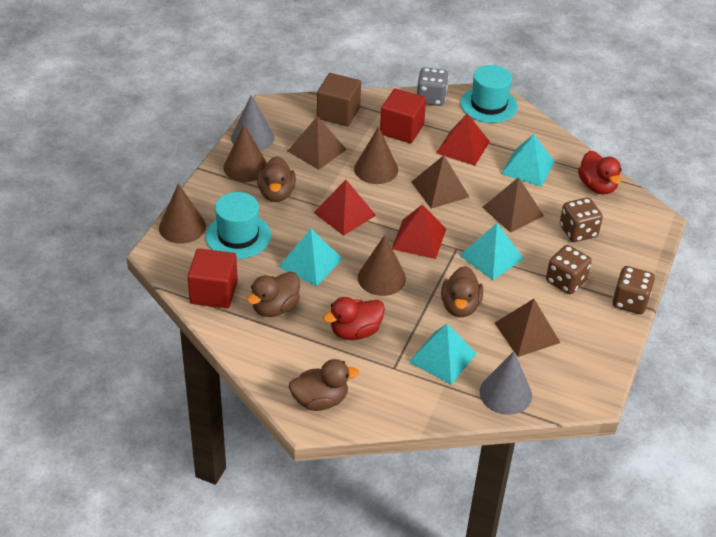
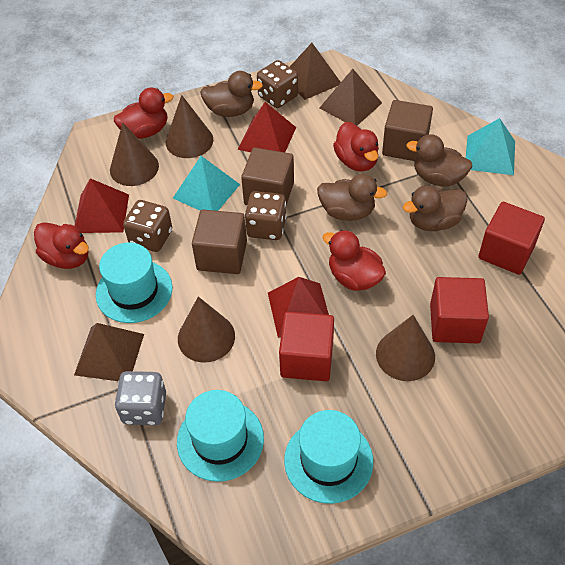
brown cube: 1 -> 3
brown pyramid: 4 -> 3
grey cone: 2 -> 0
red cube: 2 -> 3
red duck: 2 -> 4
turquoise hat: 2 -> 3
turquoise pyramid: 4 -> 2

